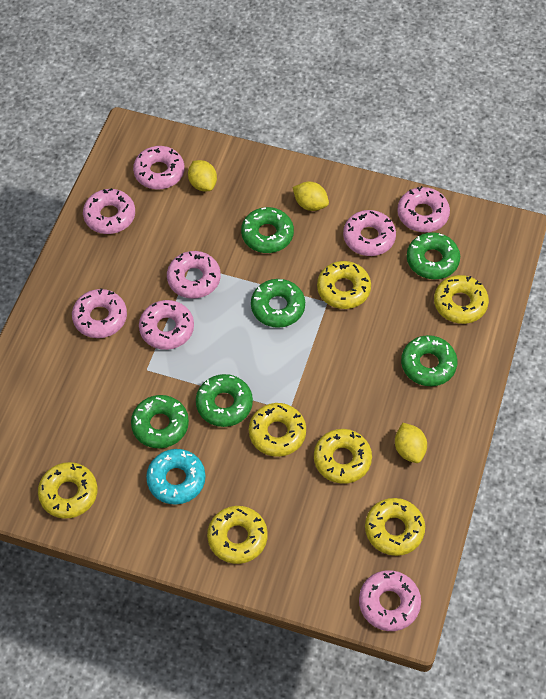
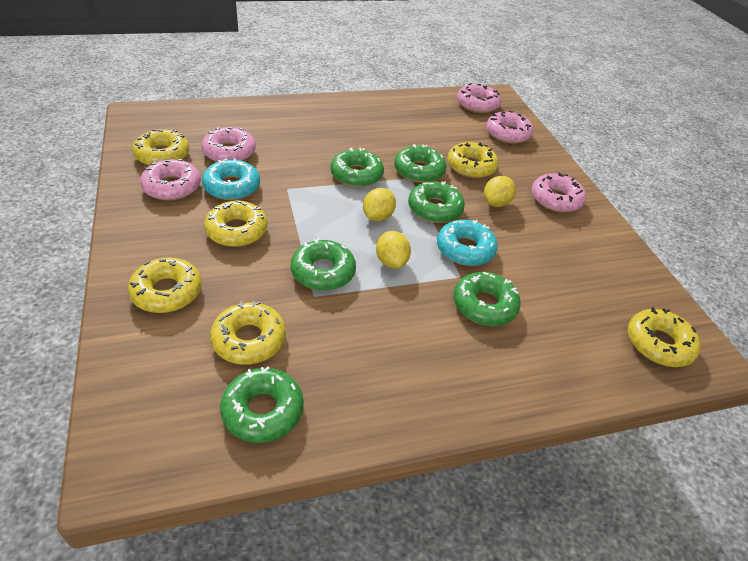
pink donut: 8 -> 5
turquoise donut: 1 -> 2
yellow donut: 7 -> 6

